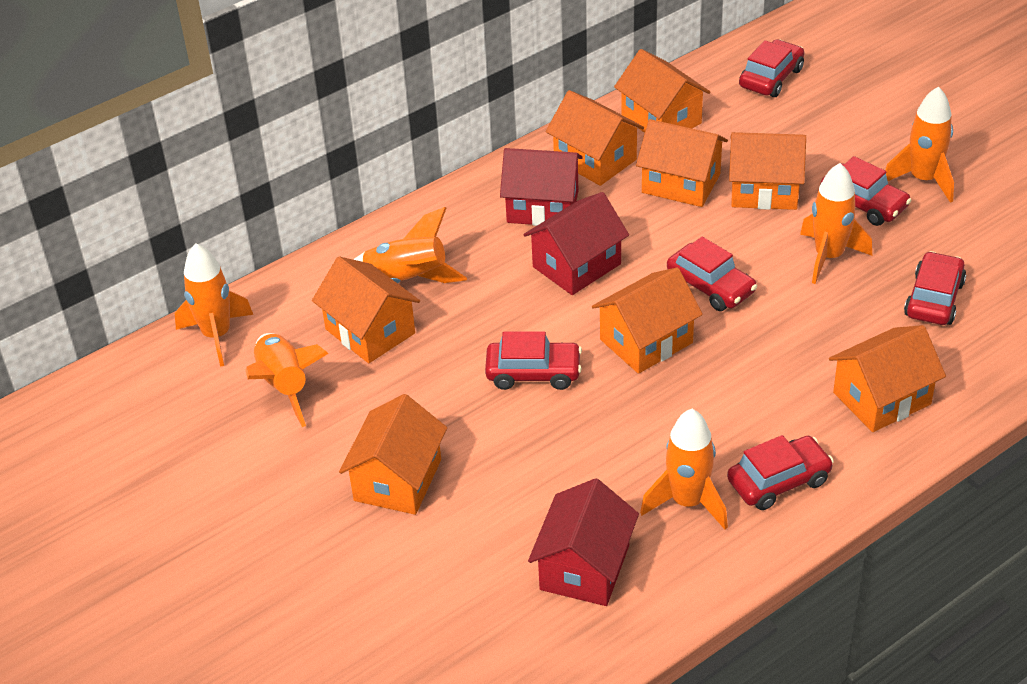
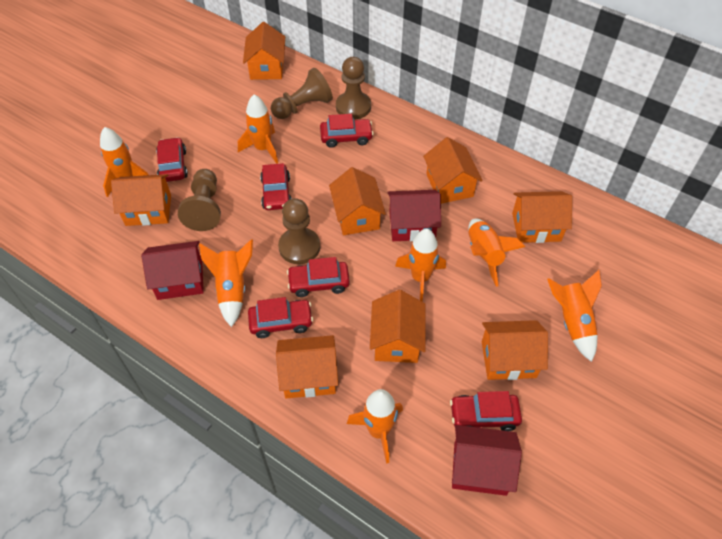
brown pawn: 0 -> 4
orange rocket: 6 -> 7

